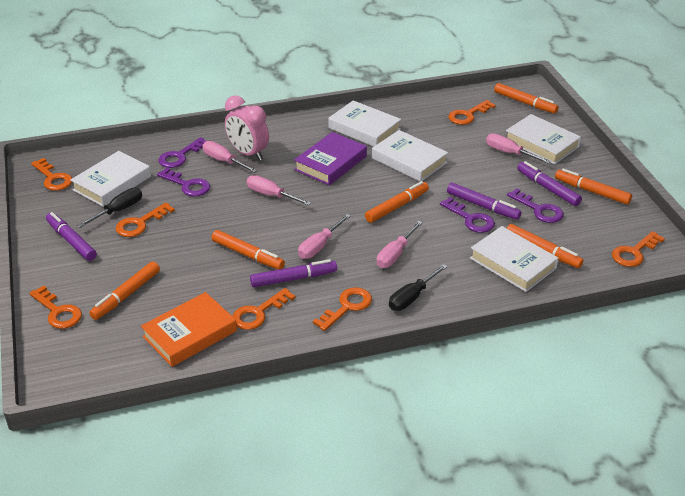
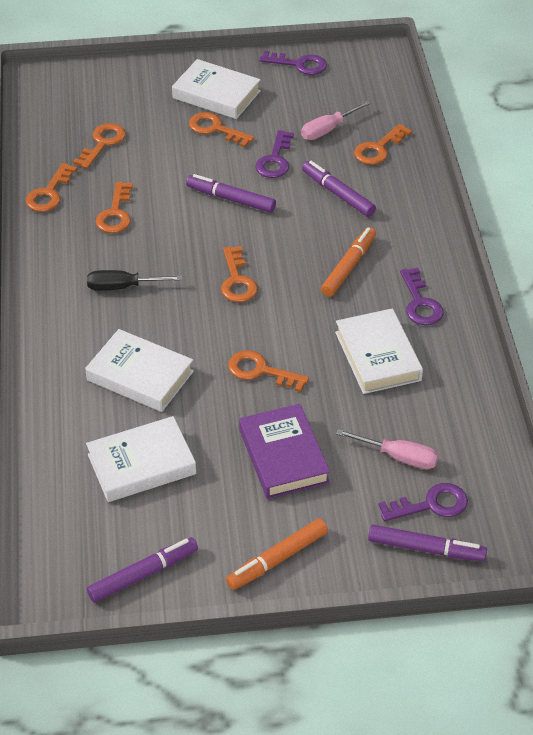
black screwdriver: 2 -> 1
orange book: 1 -> 0
orange marker: 6 -> 2
pink clock: 1 -> 0
pink screwdriver: 5 -> 2
white book: 5 -> 4

